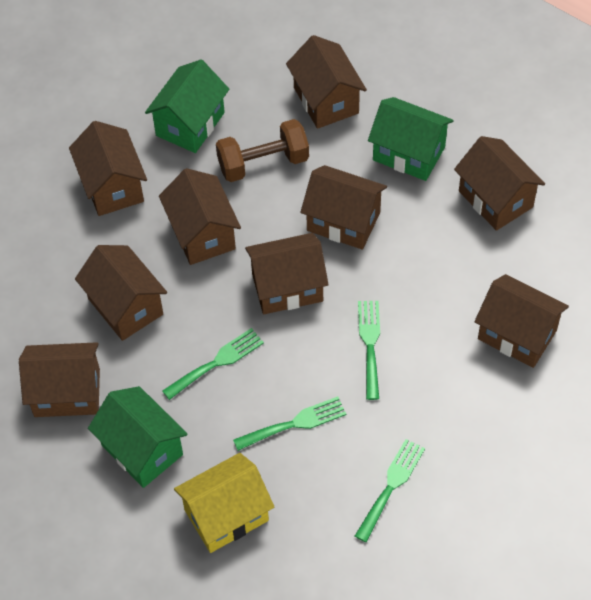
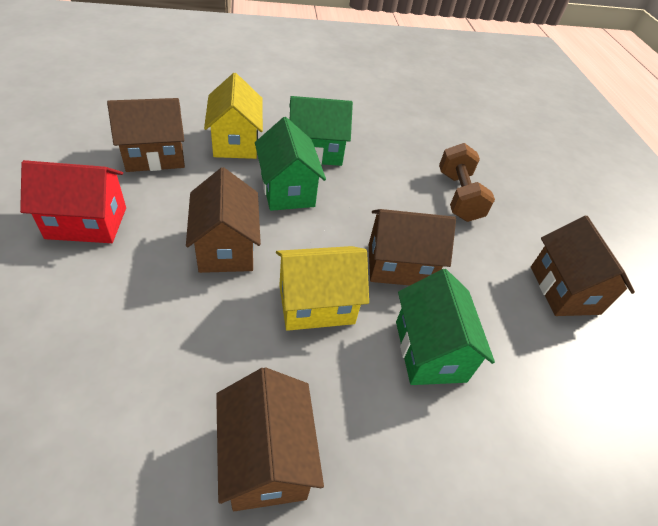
brown house: 9 -> 5
green fork: 4 -> 0
red house: 0 -> 1
yellow house: 1 -> 2

